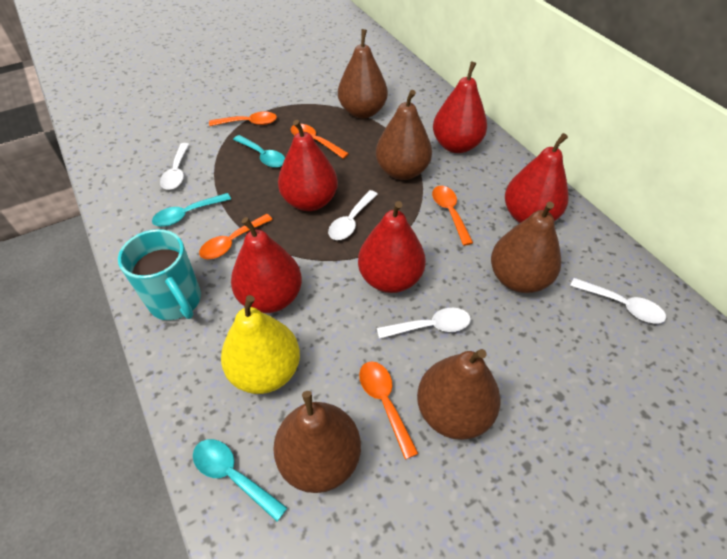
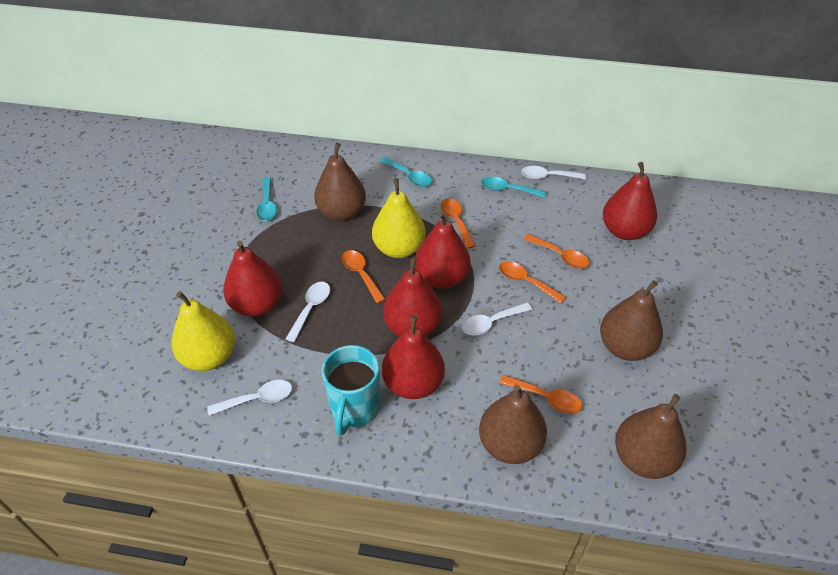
brown pear: 5 -> 4
yellow pear: 1 -> 2

